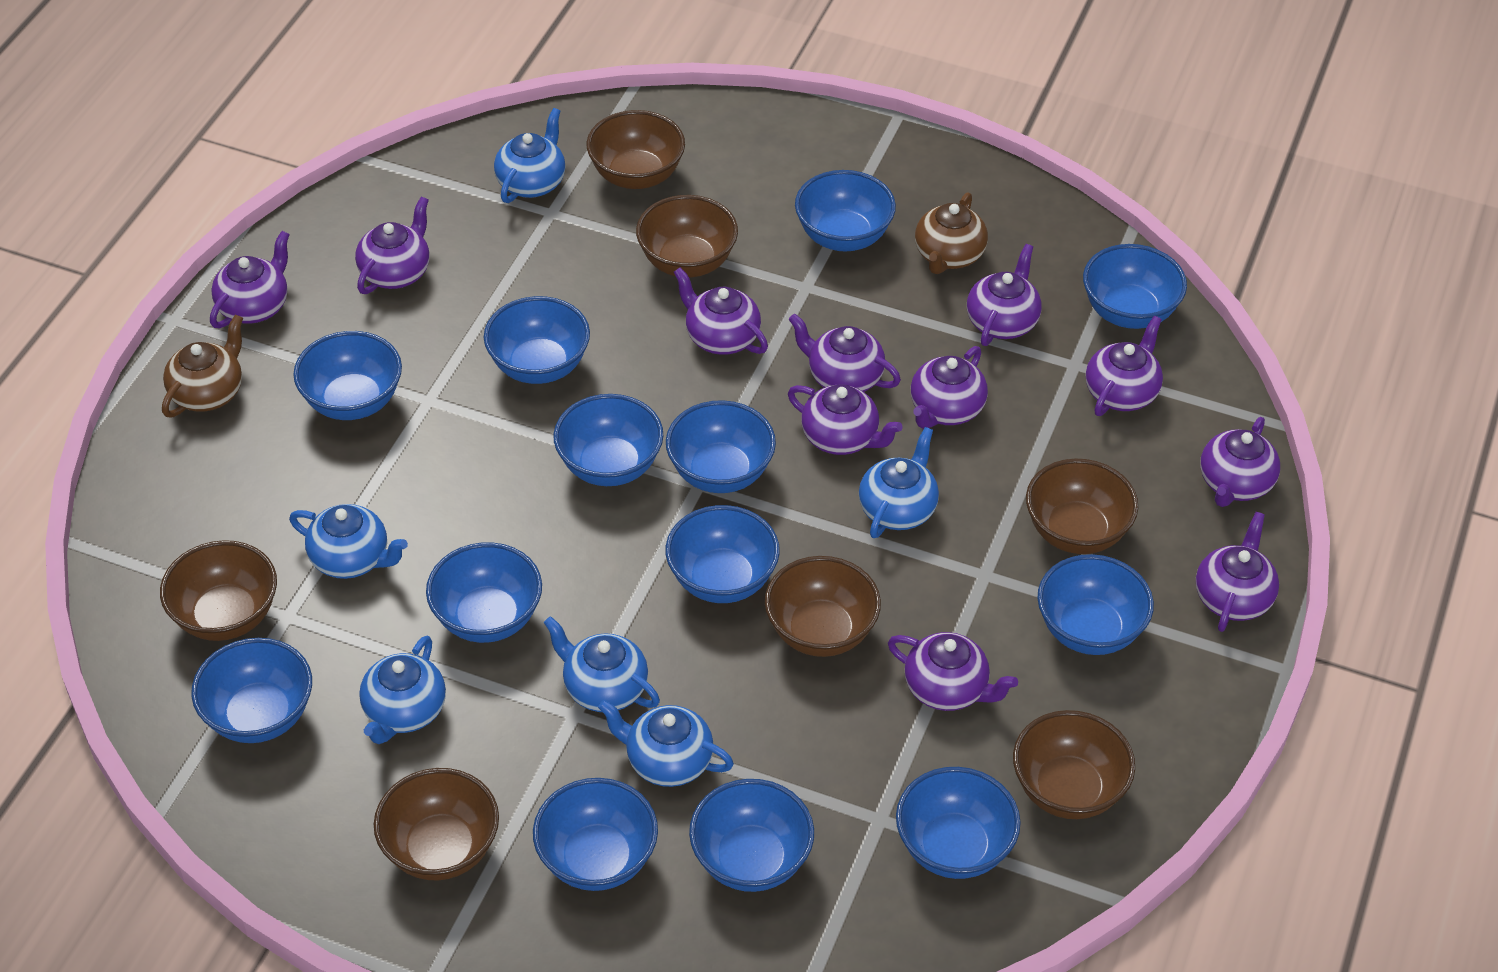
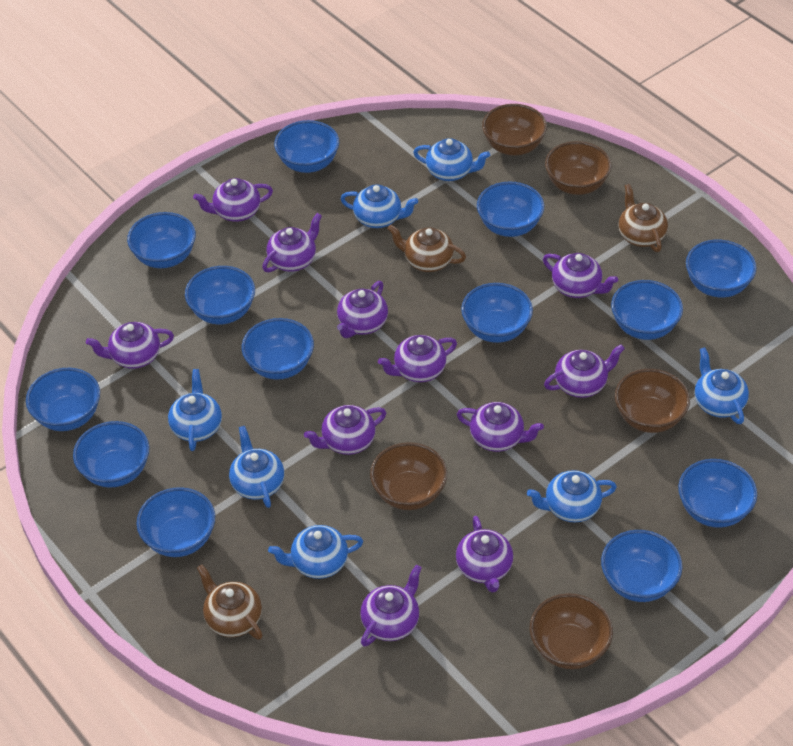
blue teapot: 6 -> 7
brown bowl: 7 -> 5
brown teapot: 2 -> 3

